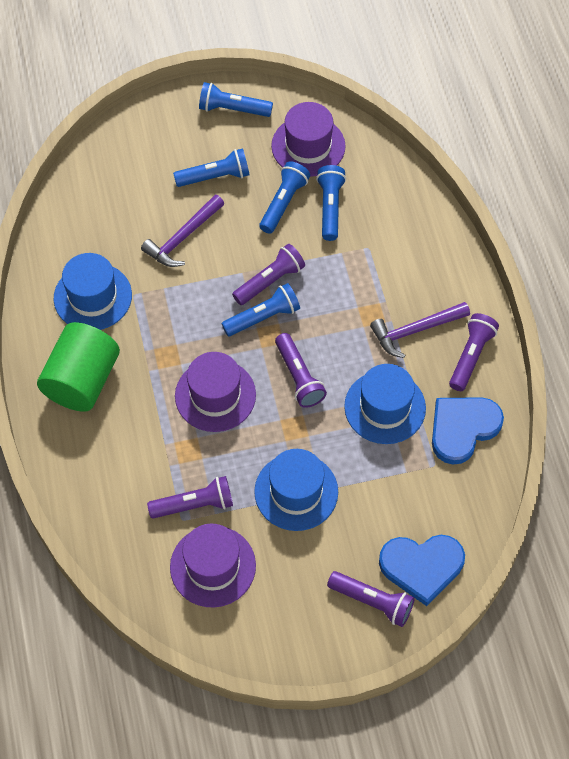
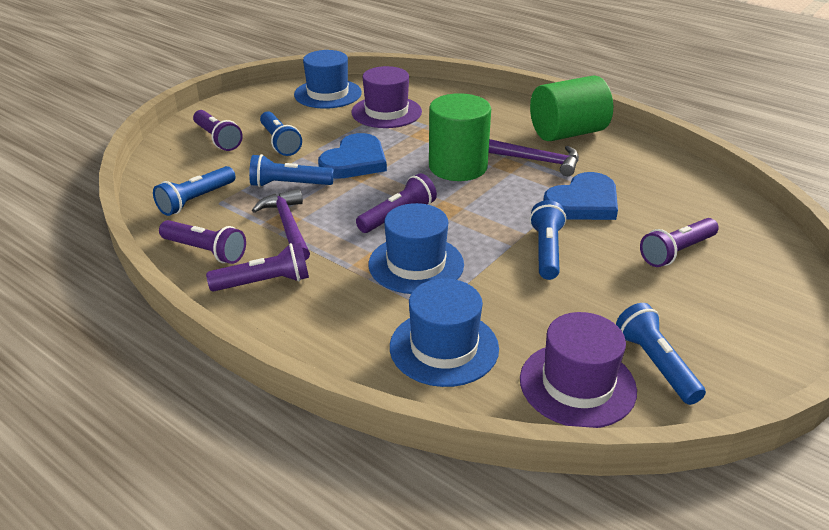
green cylinder: 1 -> 2
purple hat: 3 -> 2

